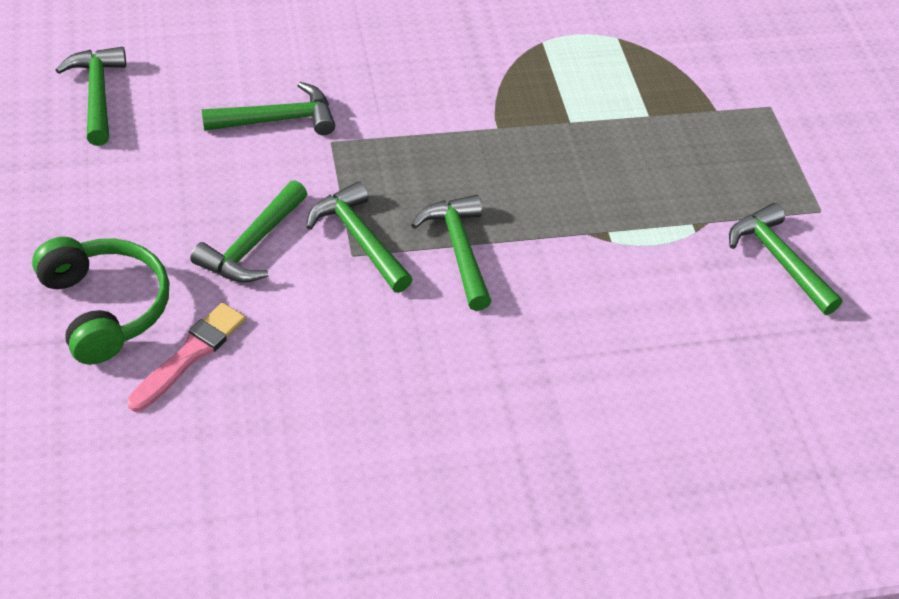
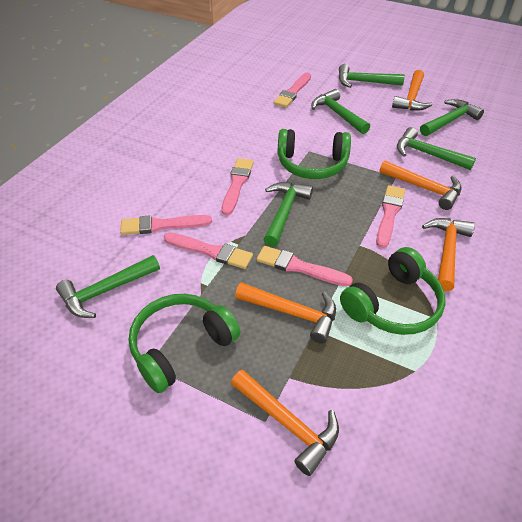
green headphones: 1 -> 3
orange hammer: 0 -> 5
pink brush: 1 -> 6

